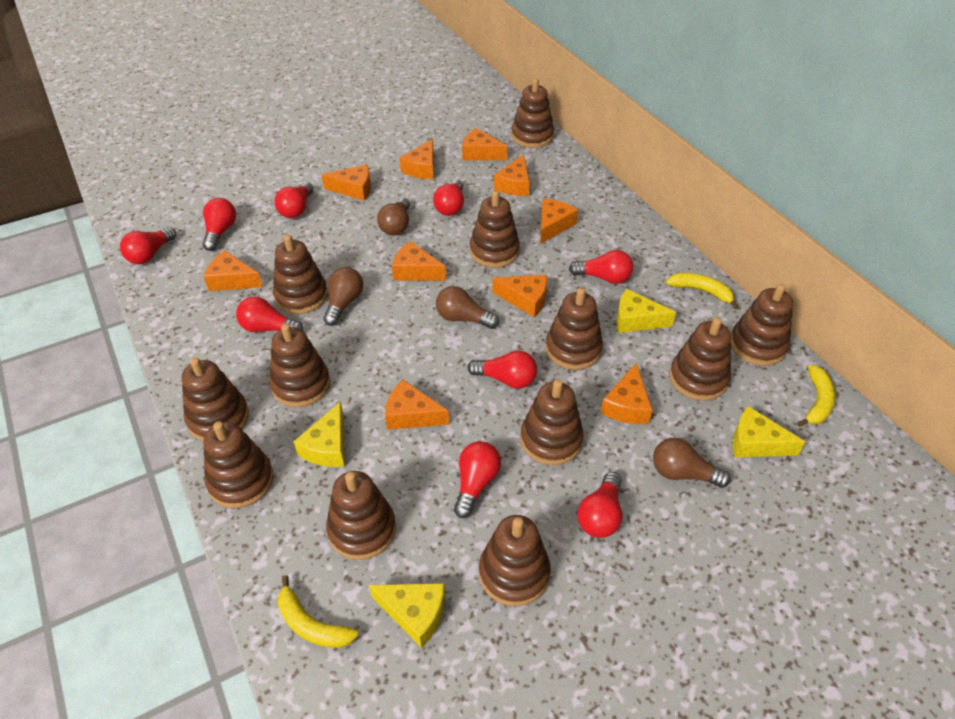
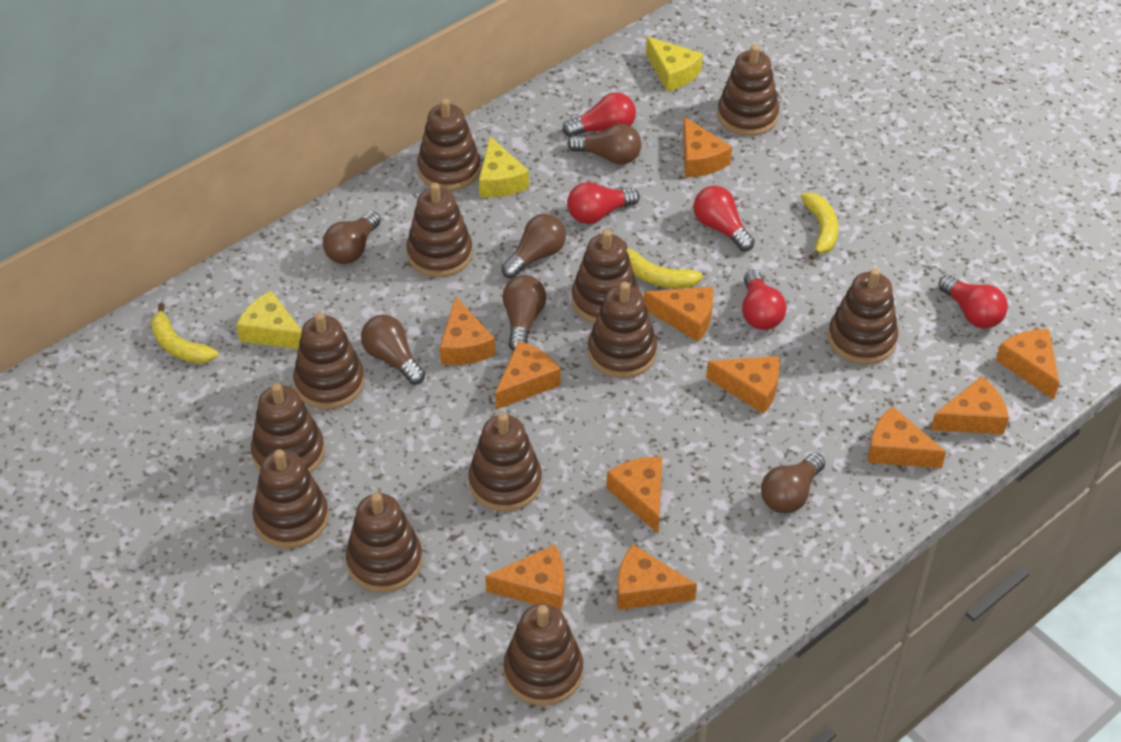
brown light bulb: 4 -> 6
orange cheese: 10 -> 11
red light bulb: 9 -> 5
yellow cheese: 4 -> 3

